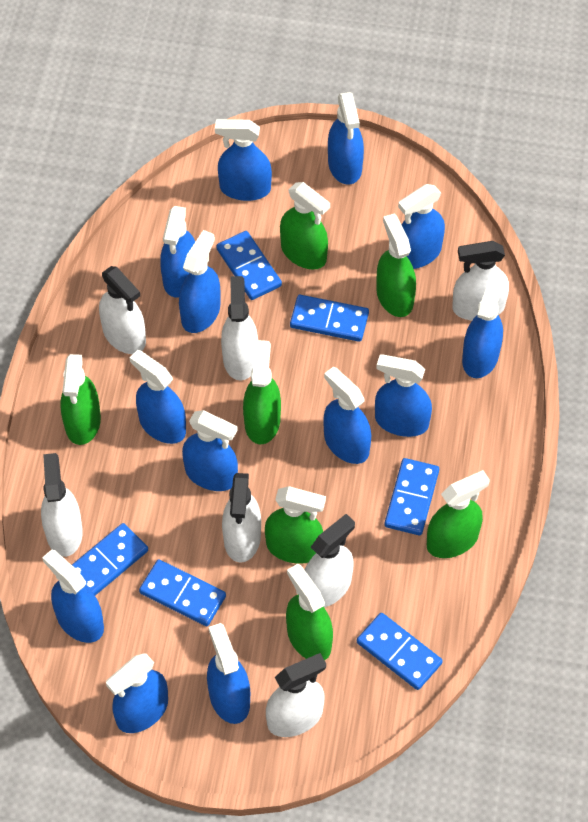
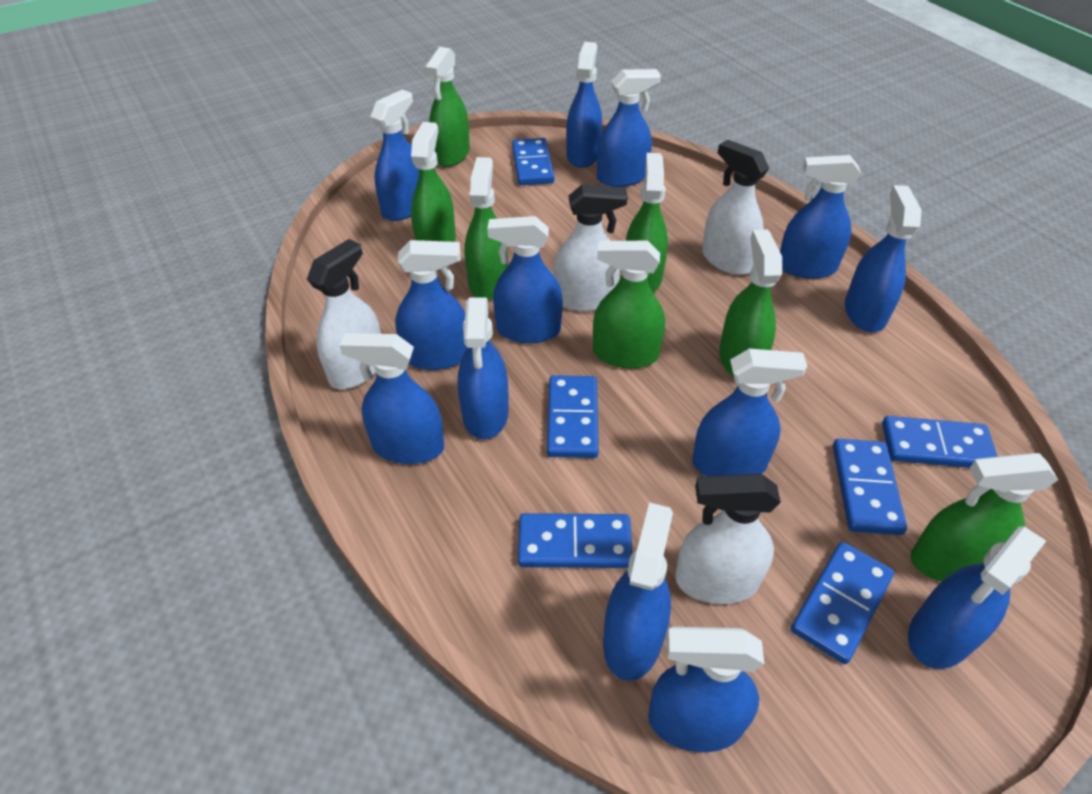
white spray bottle: 7 -> 4

